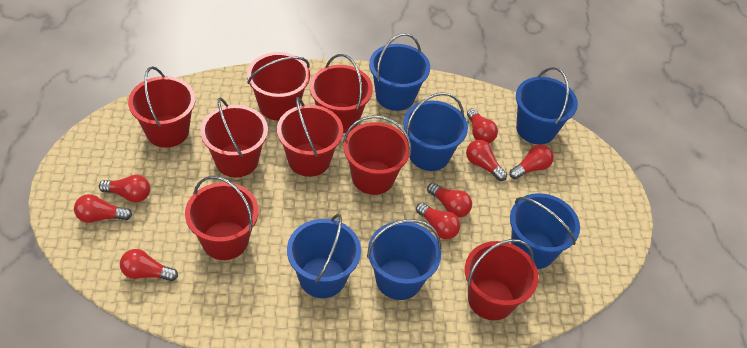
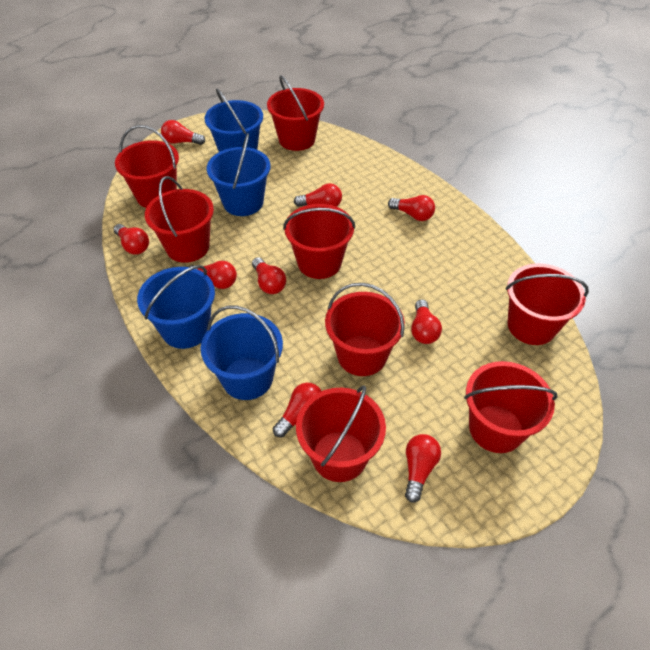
blue bucket: 6 -> 4
red light bulb: 8 -> 9

